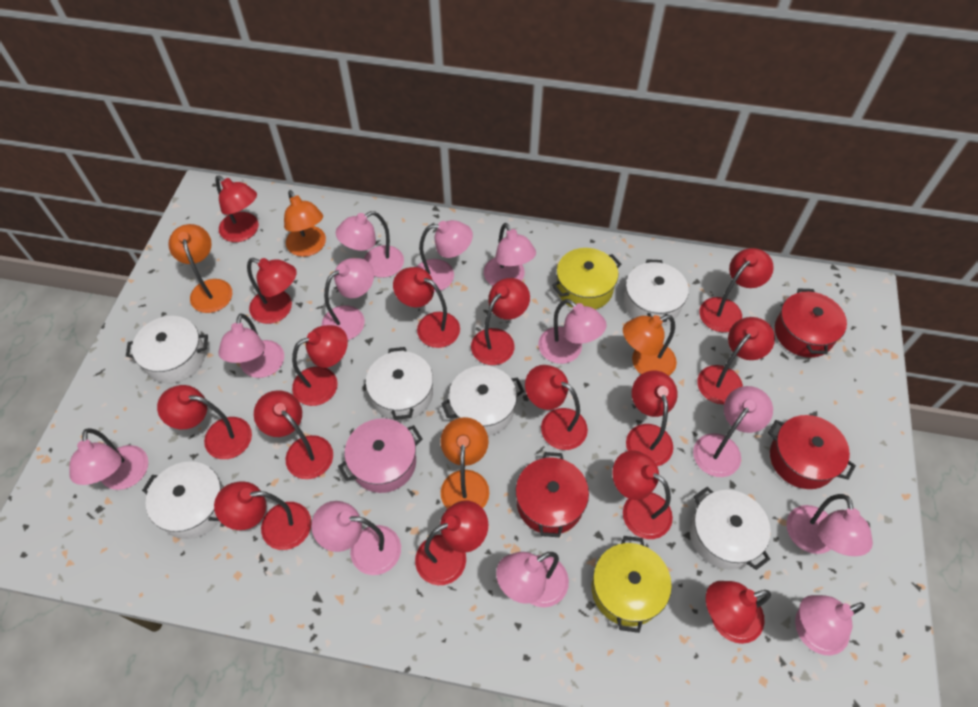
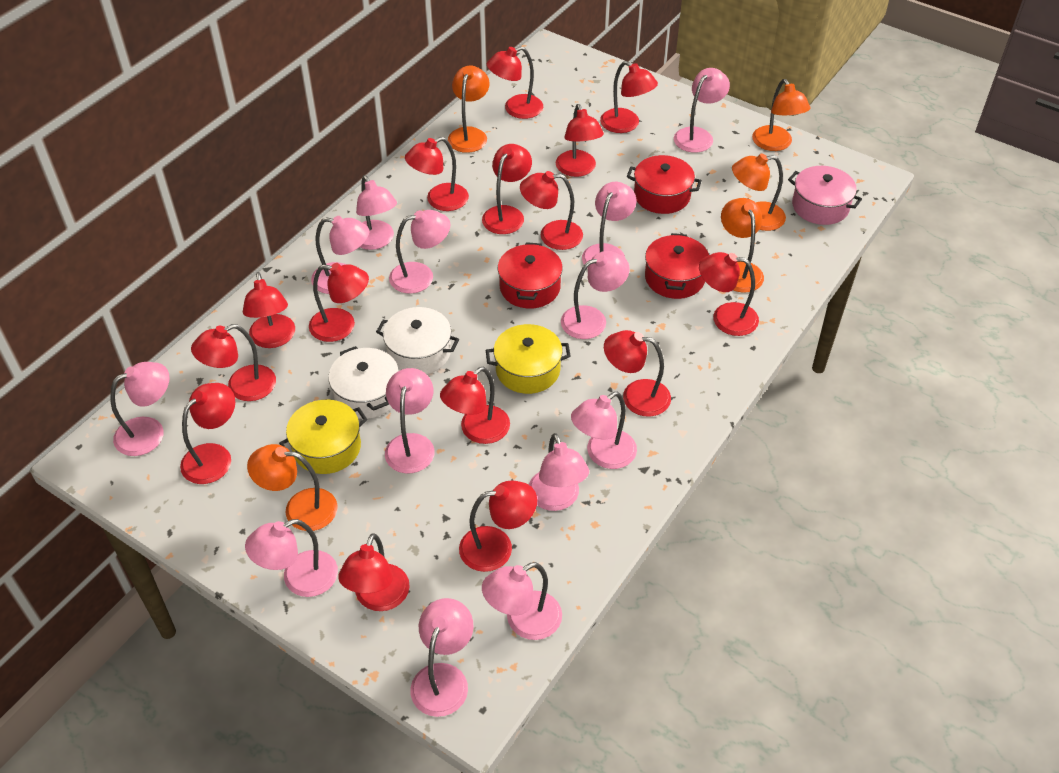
orange lamp: 4 -> 5
pink lamp: 12 -> 13
white pot: 6 -> 2

